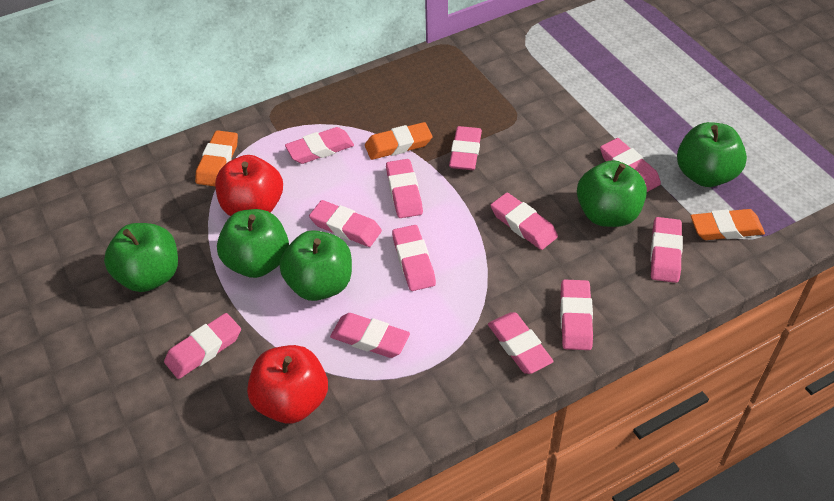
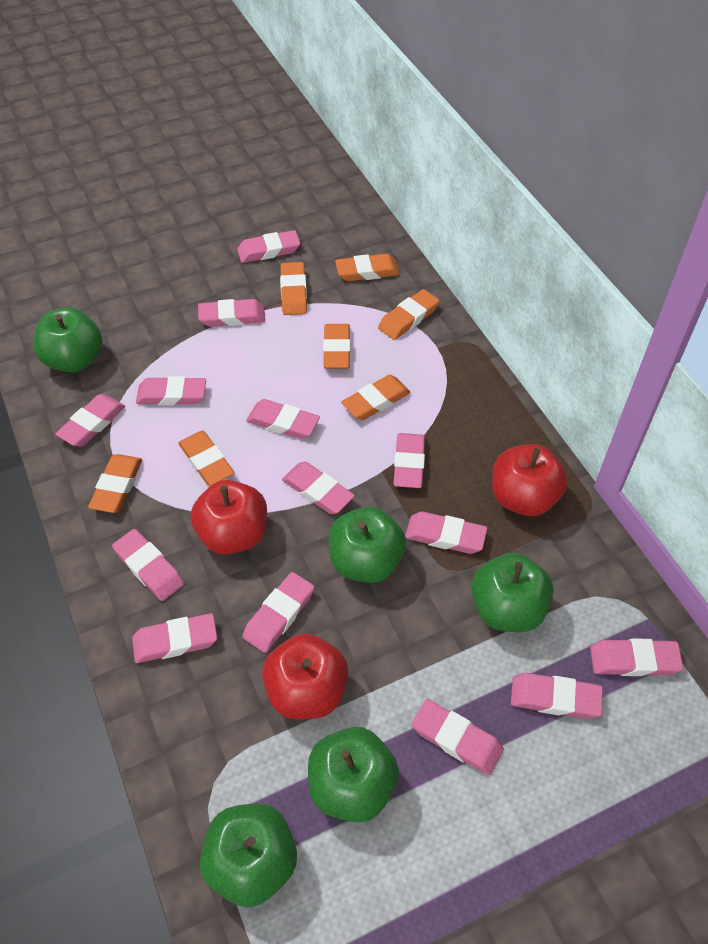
orange eraser: 3 -> 7
pink eraser: 12 -> 14
red apple: 2 -> 3

